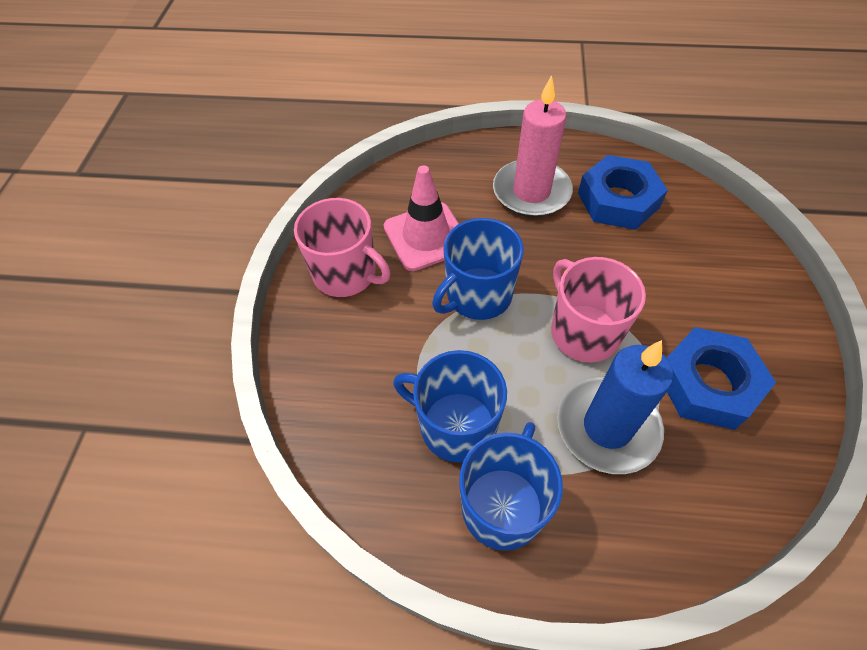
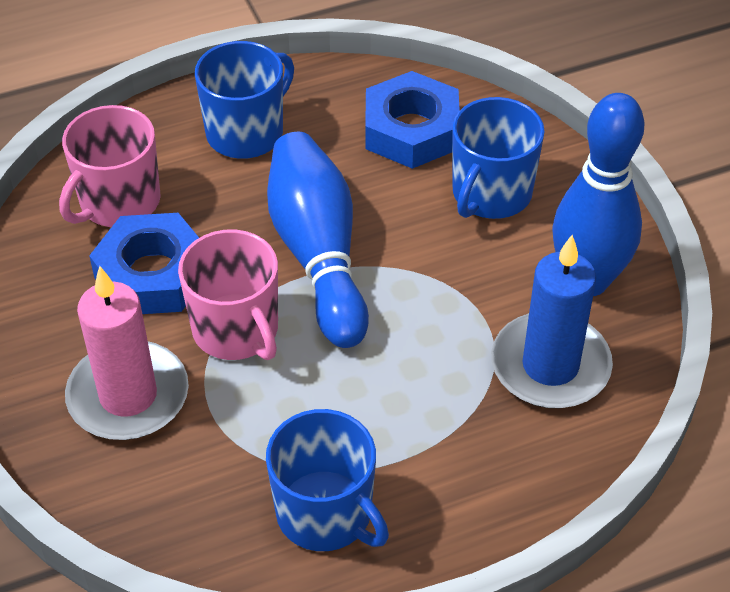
blue bowling pin: 0 -> 2
pink traffic cone: 1 -> 0

